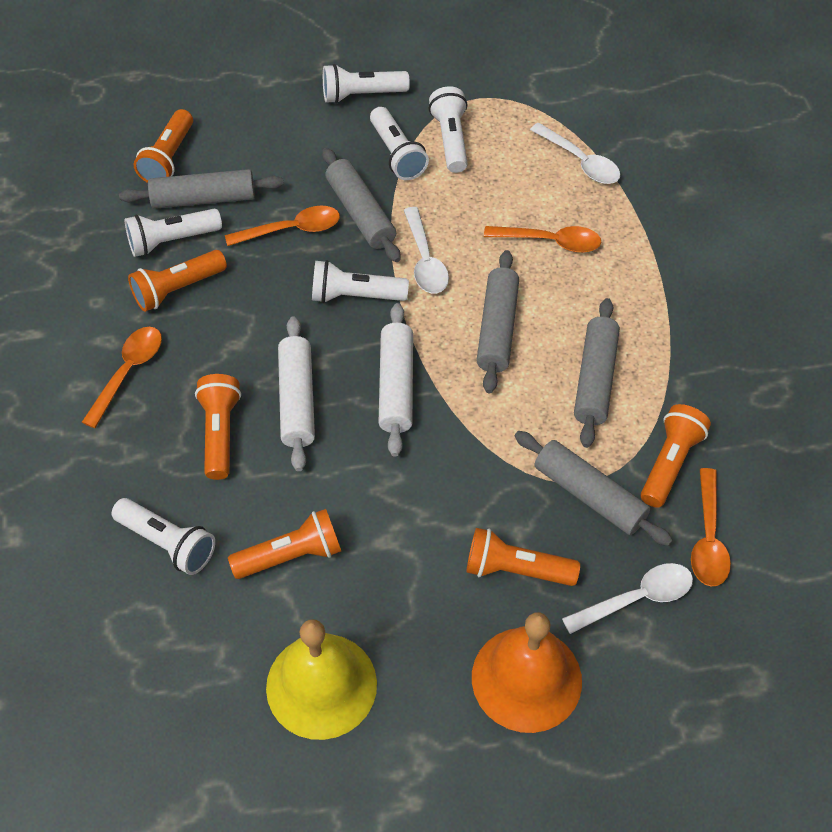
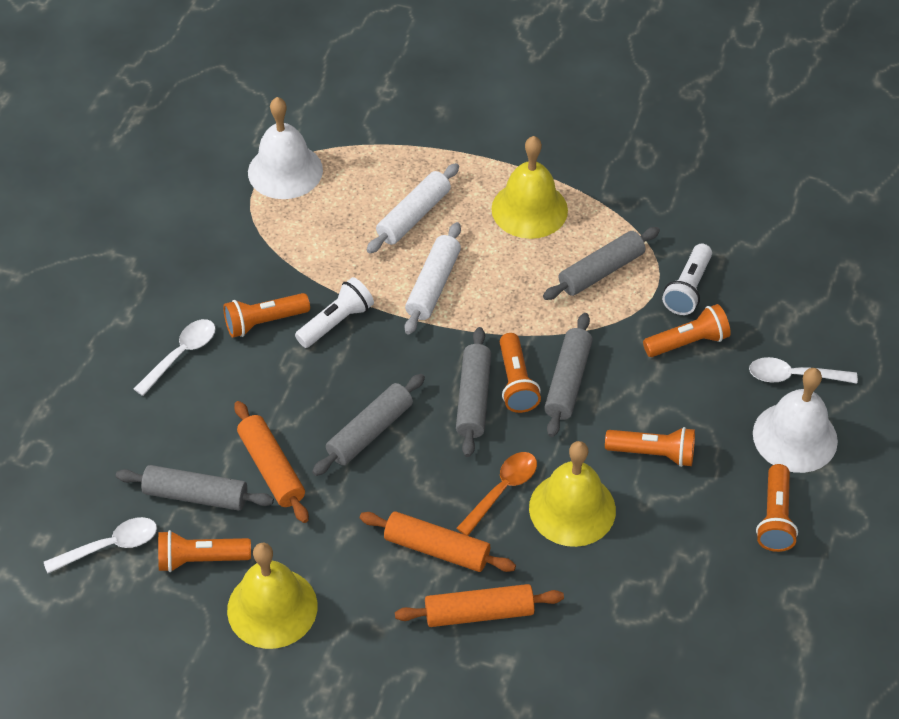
orange bell: 1 -> 0
orange rolling pin: 0 -> 3
orange spoon: 4 -> 1
white bell: 0 -> 2
white flashlight: 6 -> 2
yellow bell: 1 -> 3

